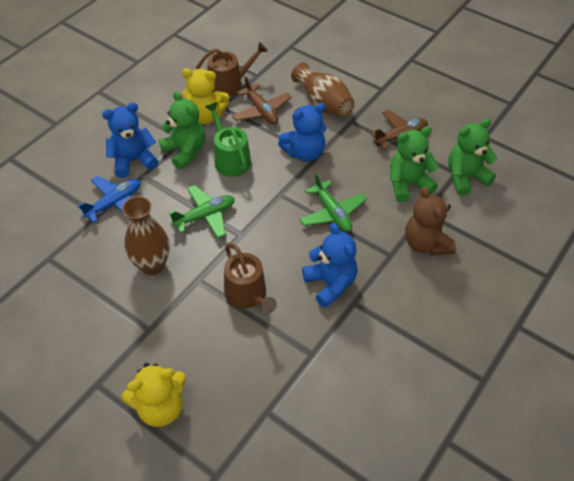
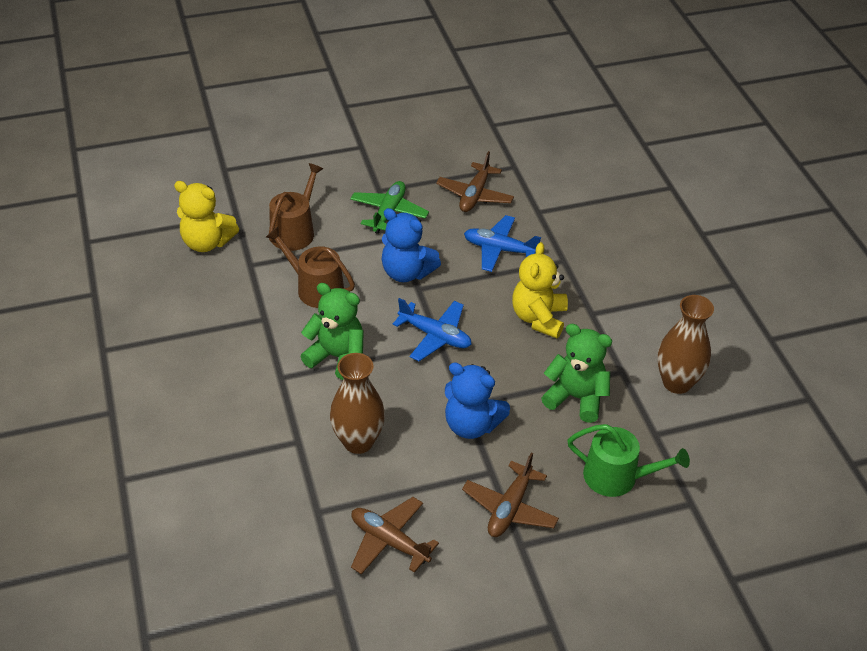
blue plane: 1 -> 2
blue teddy bear: 3 -> 2
brown plane: 2 -> 3
brown teddy bear: 1 -> 0
green plane: 2 -> 1
green teddy bear: 3 -> 2

